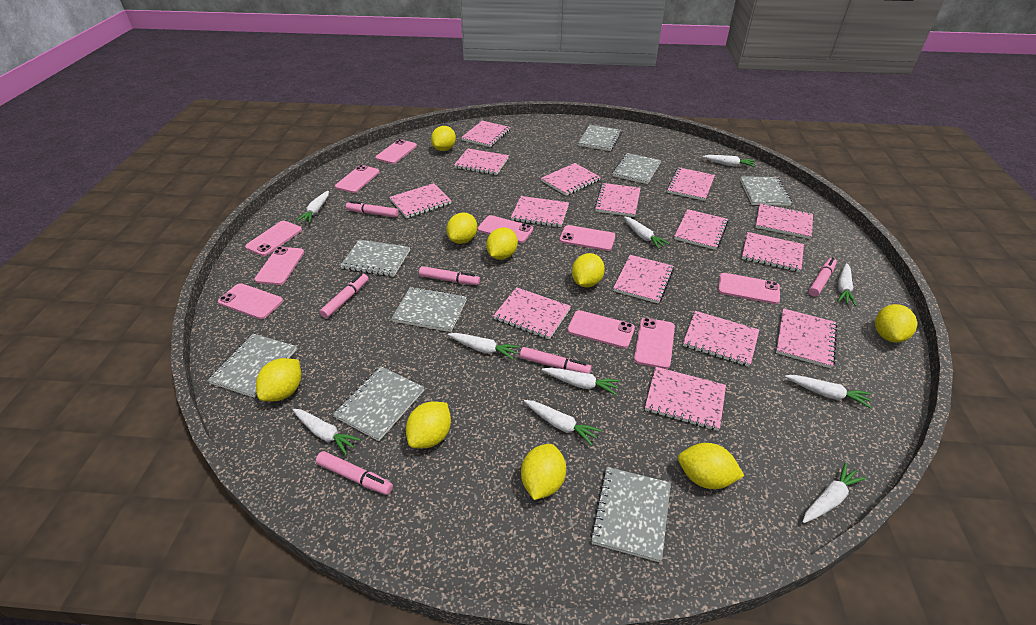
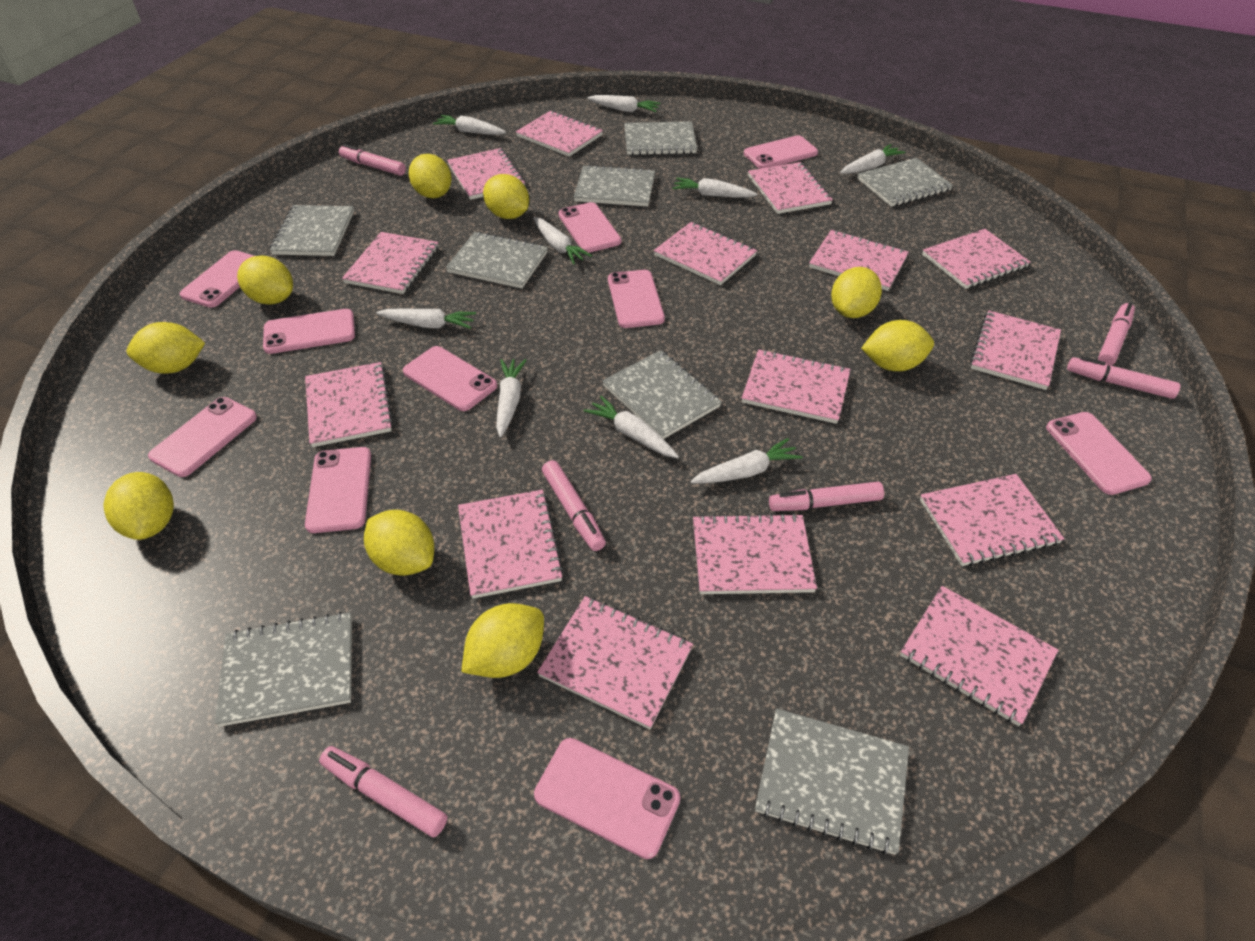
white carrot: 10 -> 9

